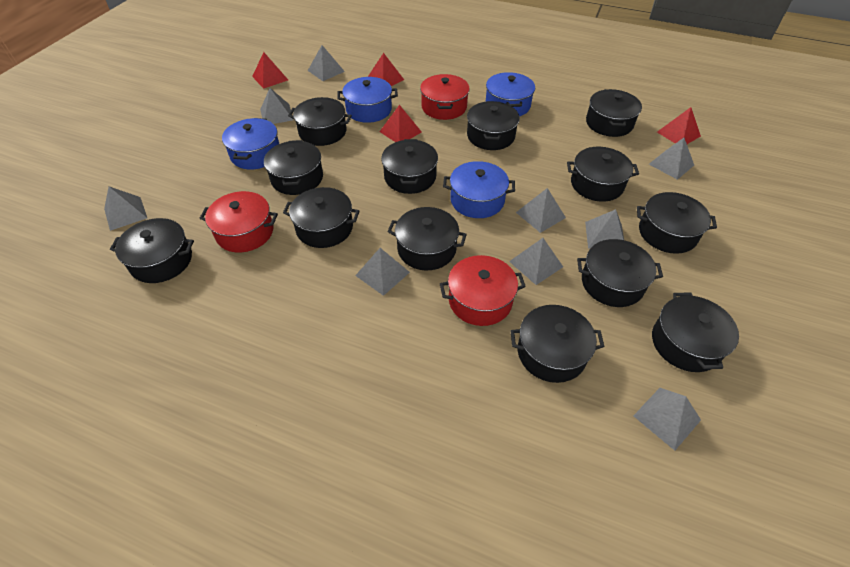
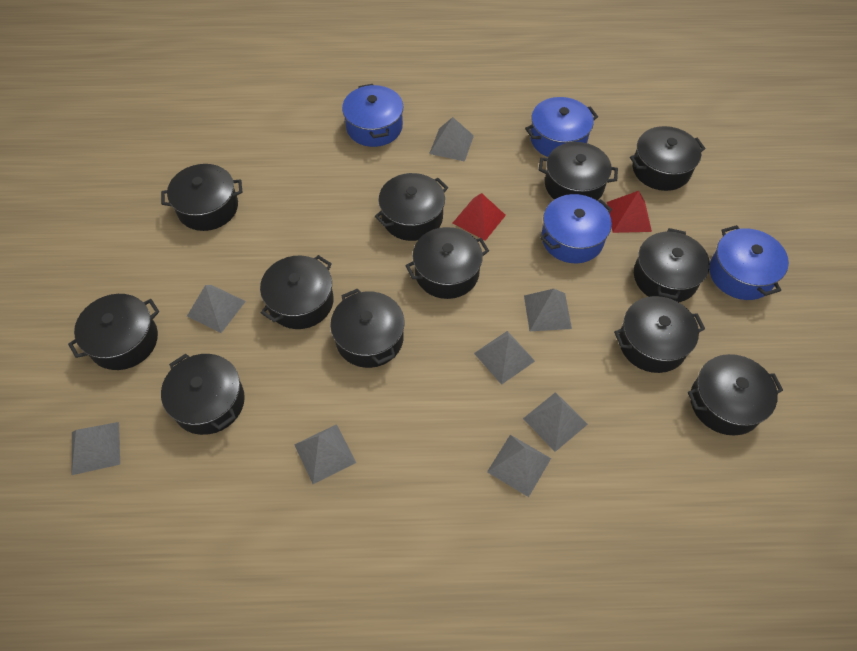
black pot: 13 -> 12
grey pyramid: 9 -> 8
red pot: 3 -> 0
red pyramid: 4 -> 2

